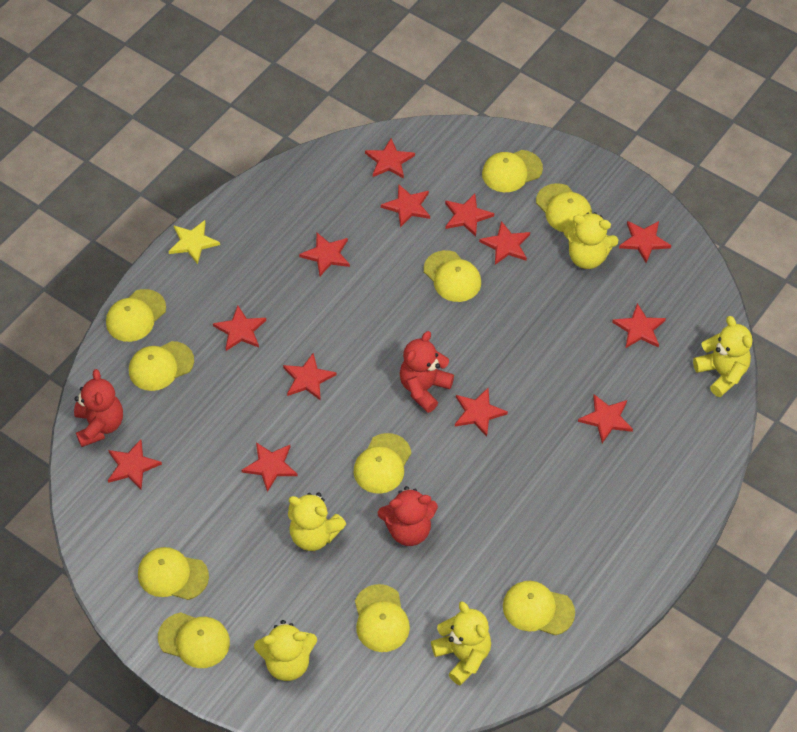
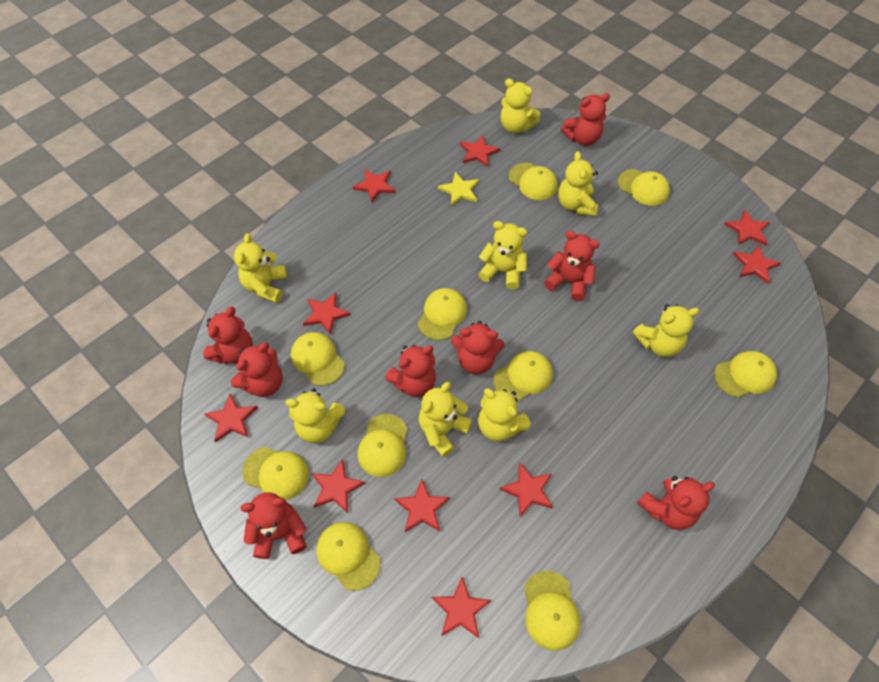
red star: 13 -> 10
red teddy bear: 3 -> 8
yellow teddy bear: 5 -> 8

